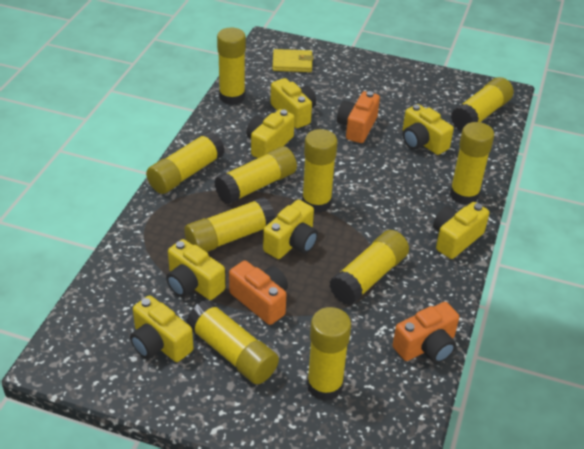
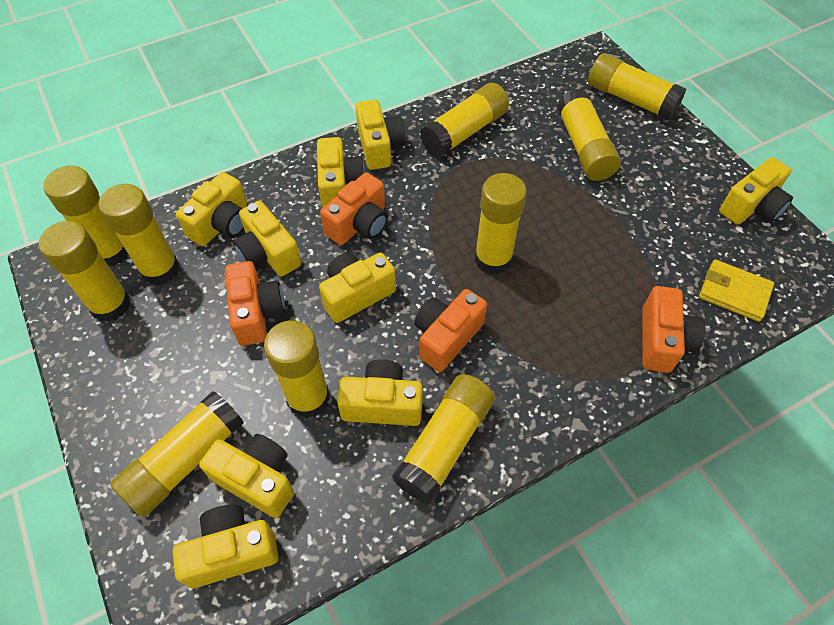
orange camera: 3 -> 4
yellow camera: 7 -> 9

